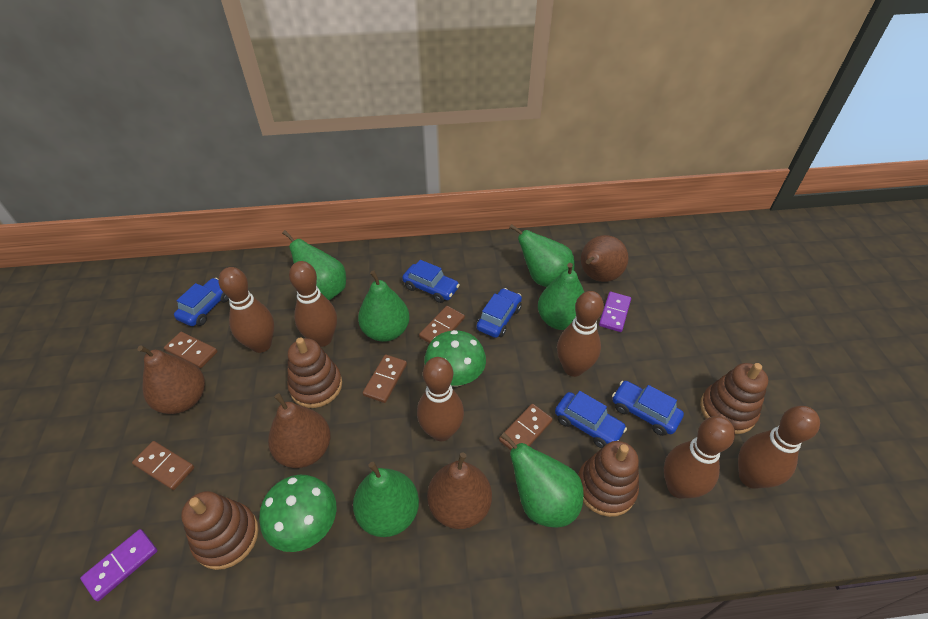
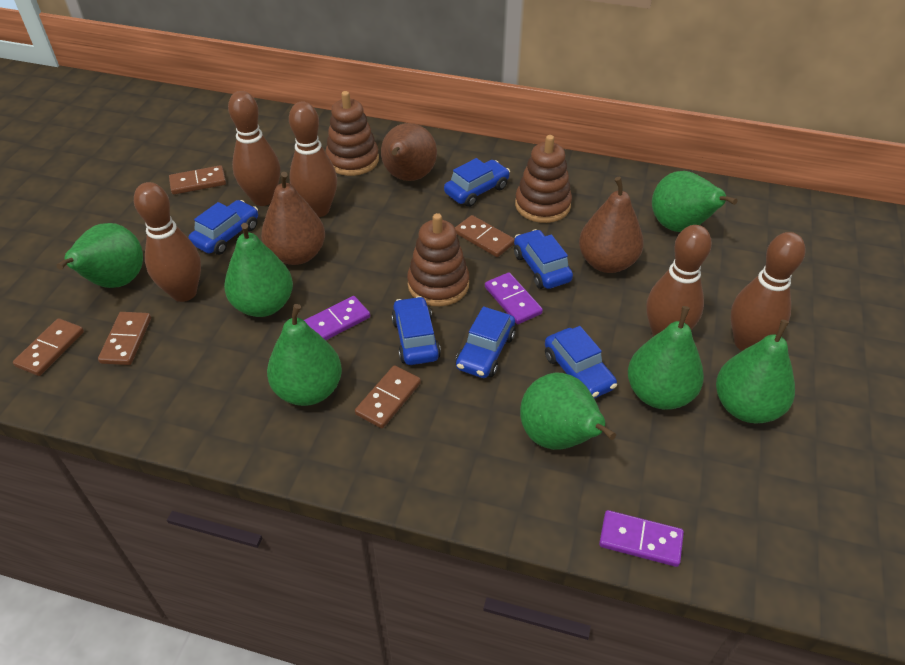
blue car: 5 -> 6
brown bowling pin: 6 -> 5
brown pear: 4 -> 3
brown stacking toy: 4 -> 3
green mushroom: 2 -> 0
green pear: 6 -> 7
purple domino: 2 -> 3

